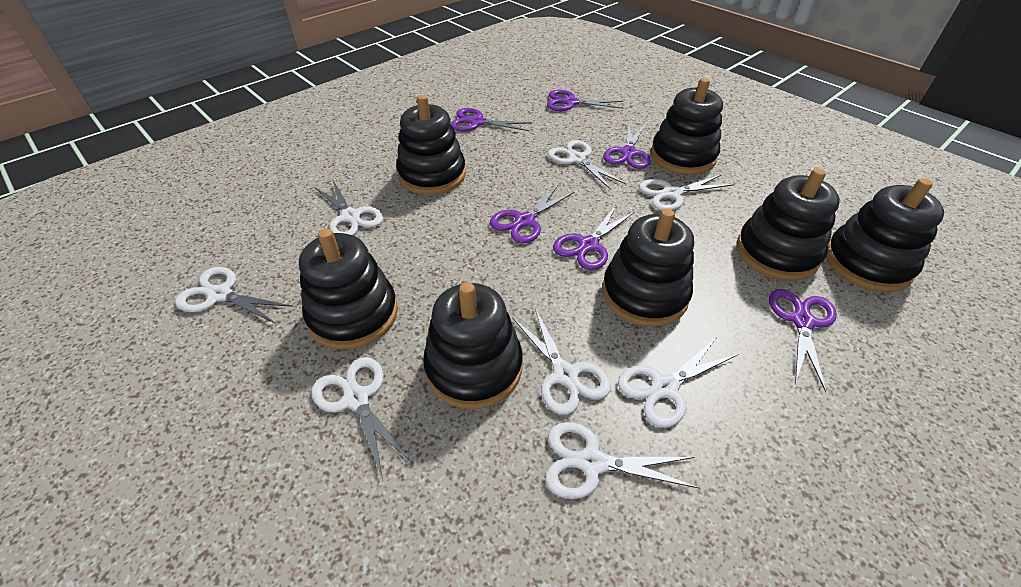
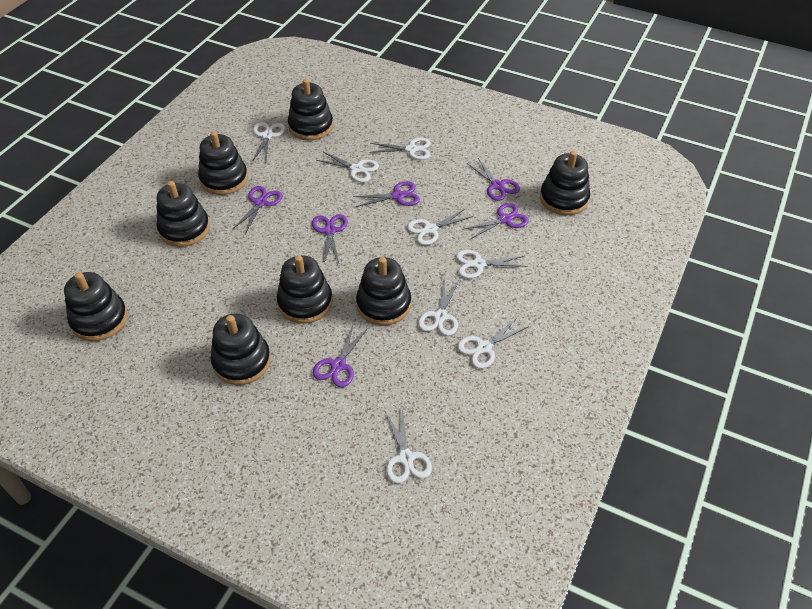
black stacking toy: 7 -> 8

